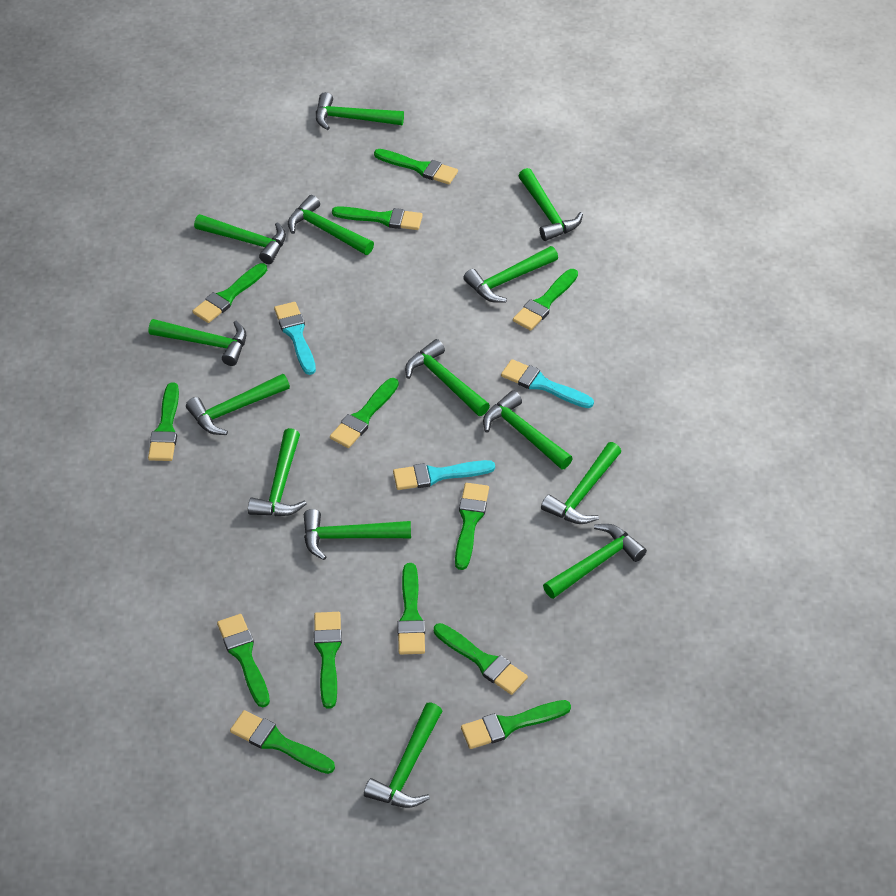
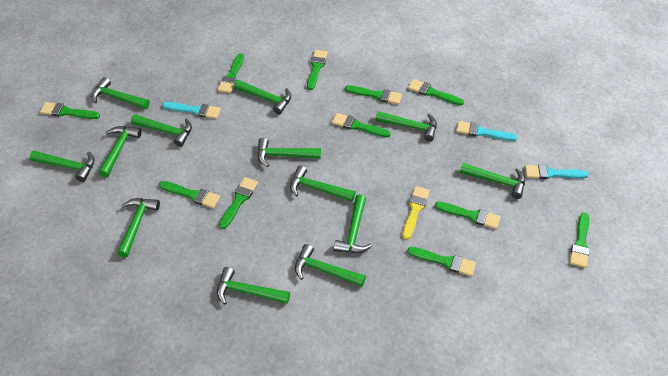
green brush: 13 -> 11
green hammer: 14 -> 13
yellow brush: 0 -> 1

